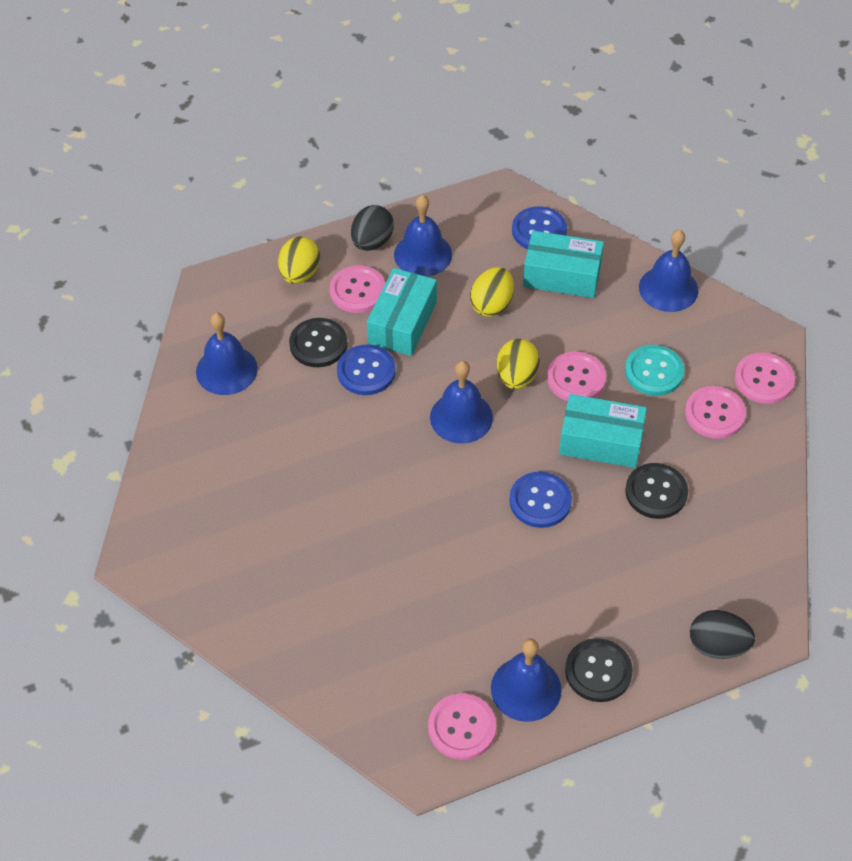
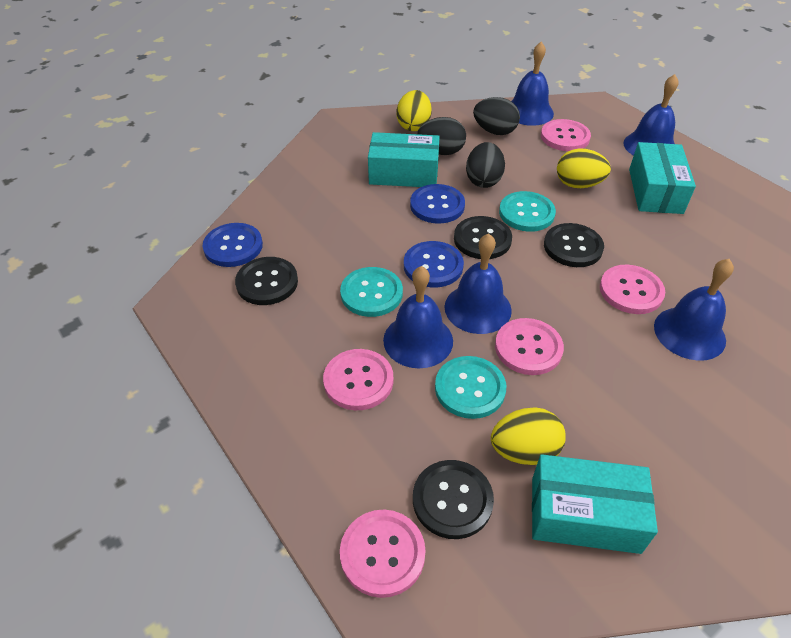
black button: 3 -> 4
black egg: 2 -> 3
turquoise button: 1 -> 3

